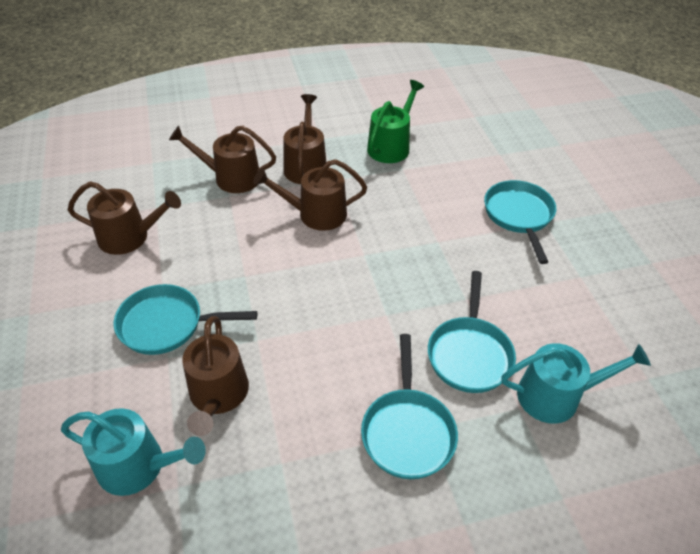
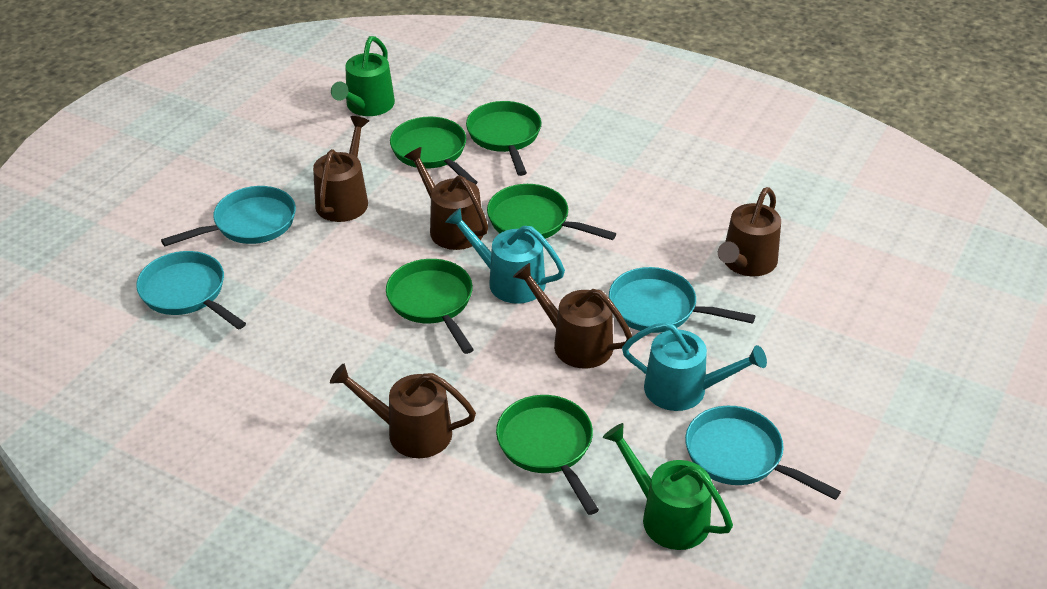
green pan: 0 -> 5
green watering can: 1 -> 2

